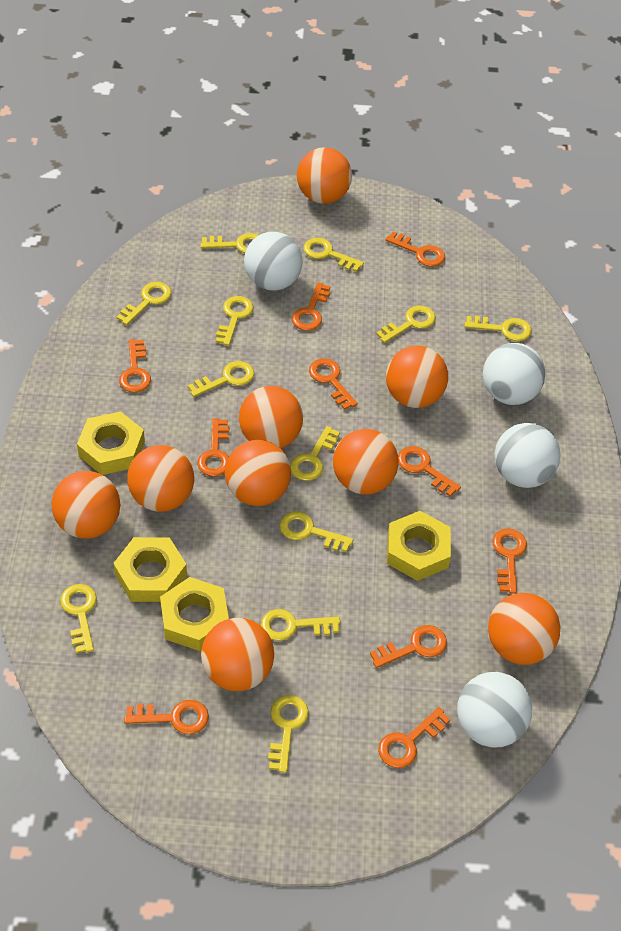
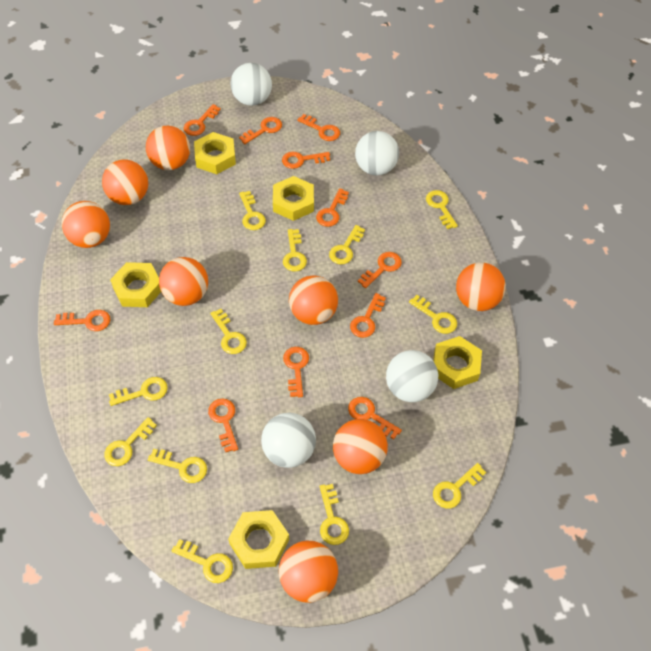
orange ball: 9 -> 8
orange key: 10 -> 11
yellow nut: 4 -> 5

